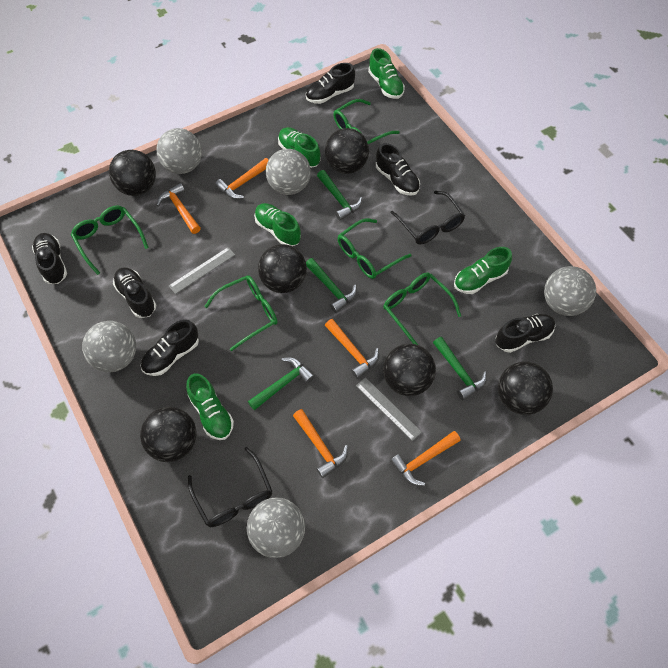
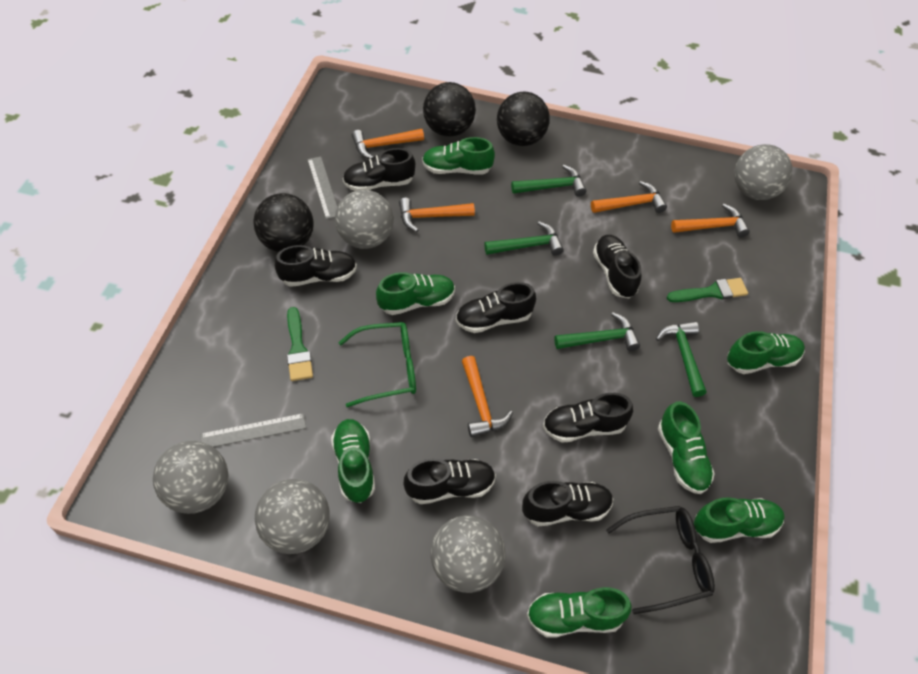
black ball: 6 -> 3
black glasses: 2 -> 1
black shoe: 6 -> 7
green brush: 0 -> 2
green glasses: 5 -> 1
green shoe: 5 -> 7

